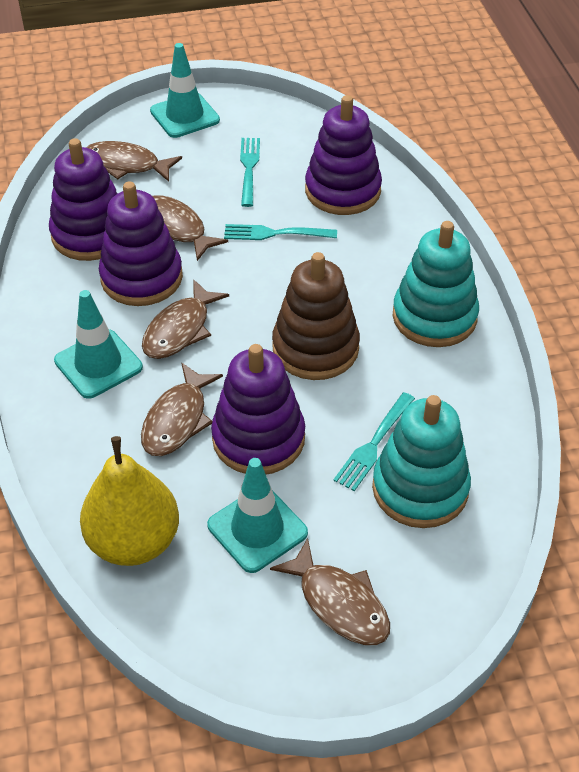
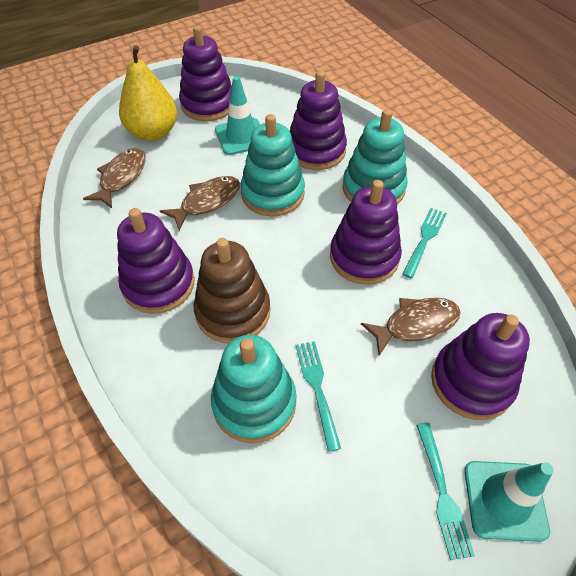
brown fish: 5 -> 3
purple stacking toy: 4 -> 5
turquoise stacking toy: 2 -> 3
turquoise traffic cone: 3 -> 2

